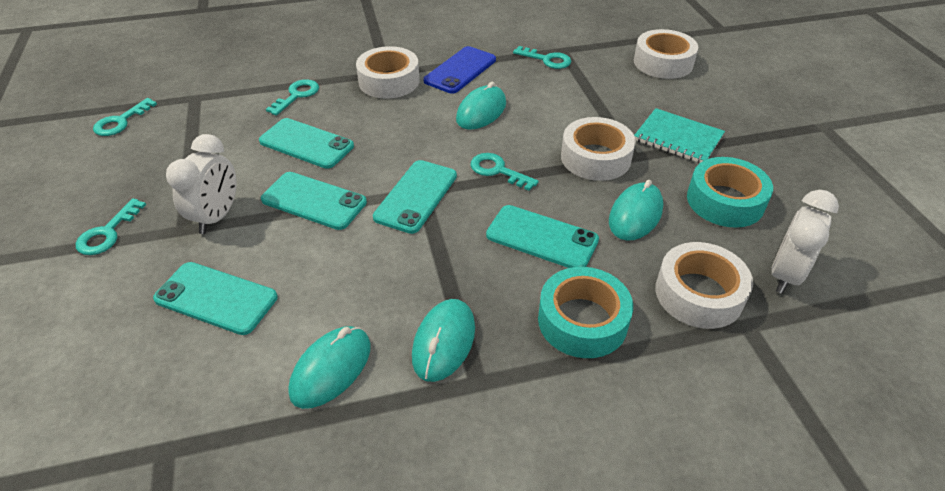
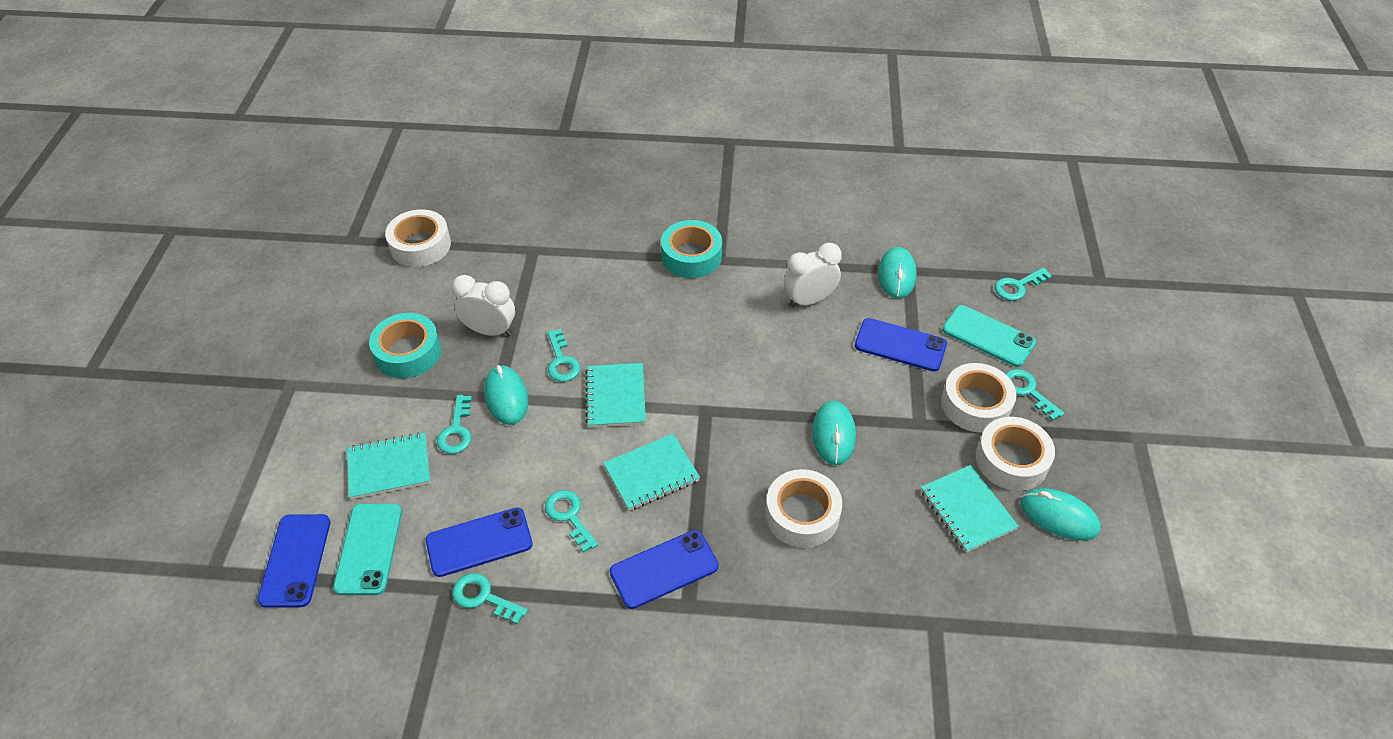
blue phone: 1 -> 4
turquoise key: 5 -> 6
turquoise notebook: 1 -> 4
turquoise phone: 5 -> 2

